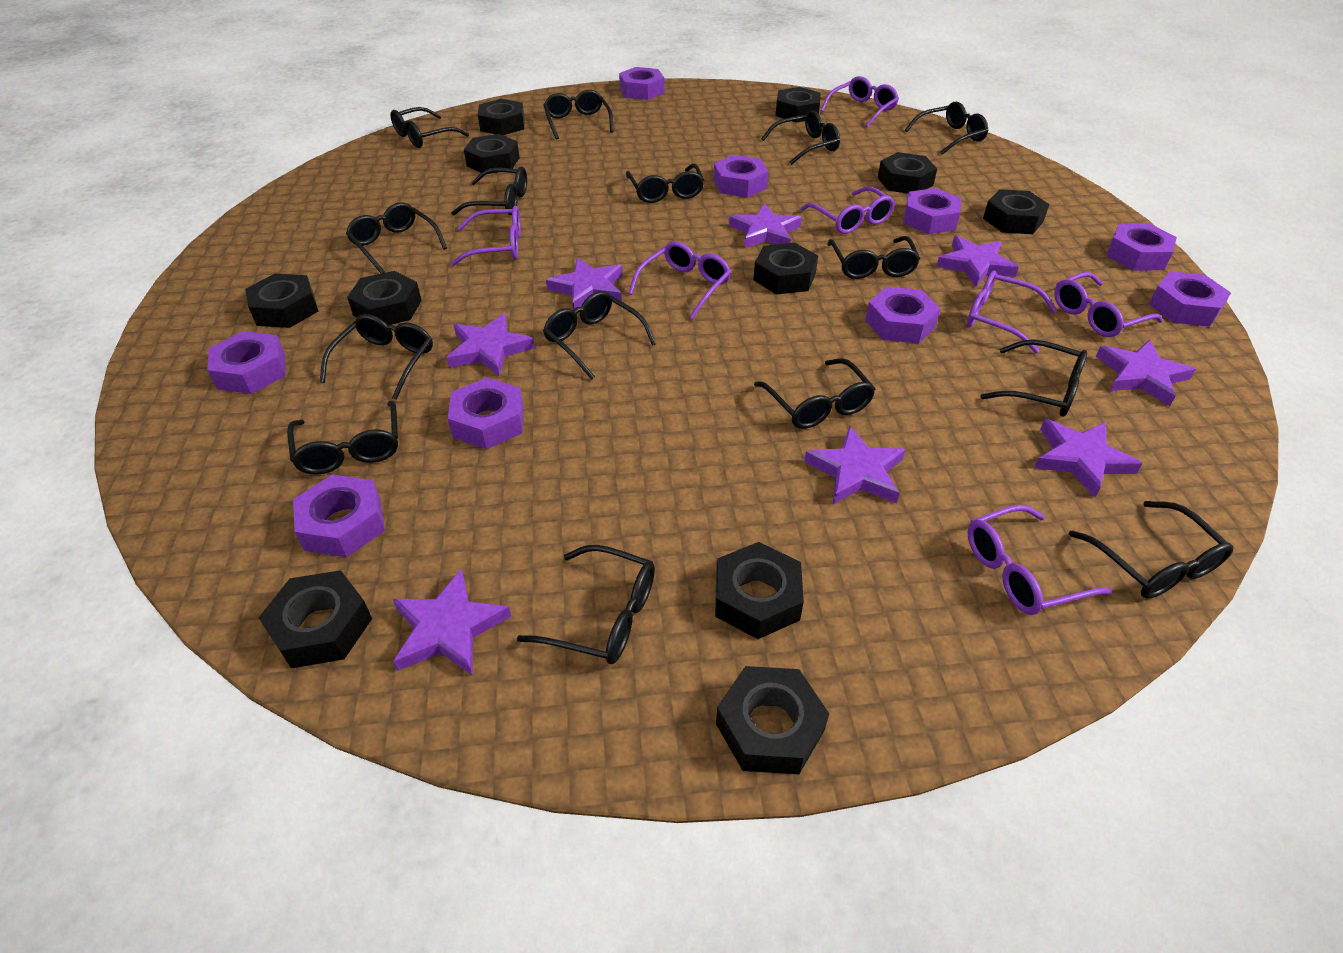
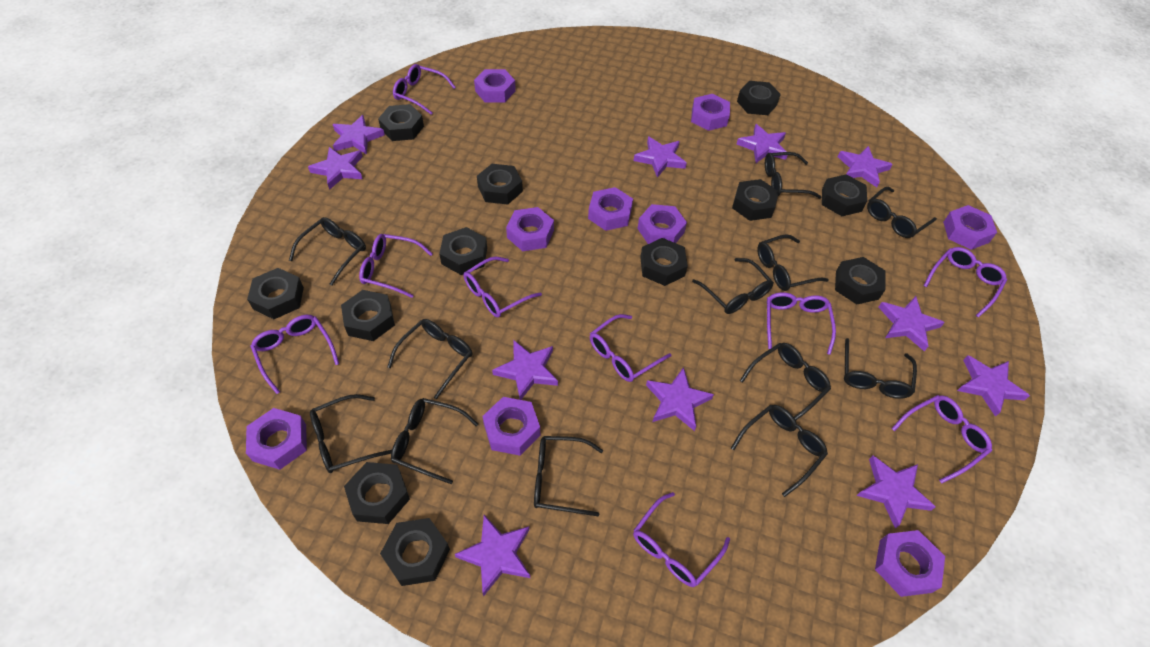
black glasses: 15 -> 12
black nut: 11 -> 12
purple glasses: 7 -> 9
purple star: 8 -> 11

